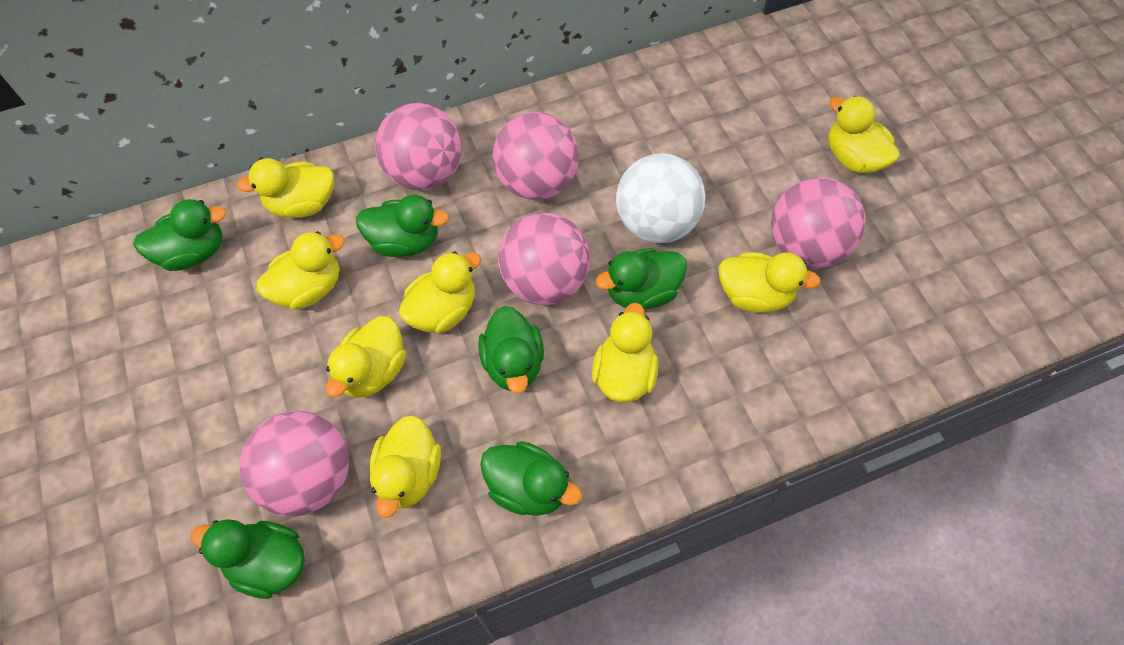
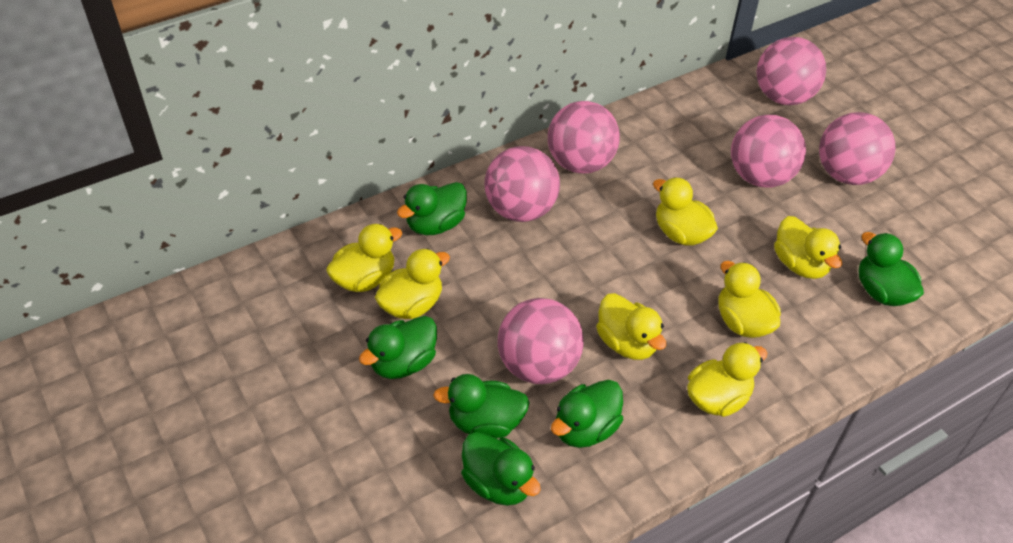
pink ball: 5 -> 6
white ball: 1 -> 0
yellow duck: 8 -> 7

